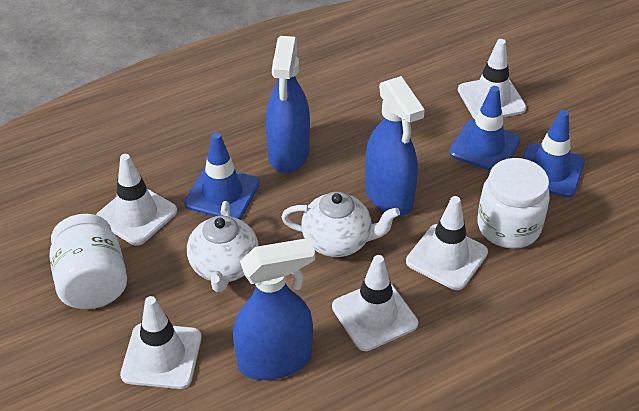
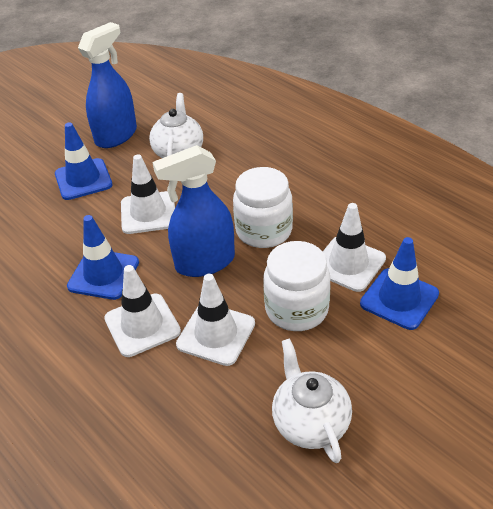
blue spray bottle: 3 -> 2
white traffic cone: 5 -> 4

